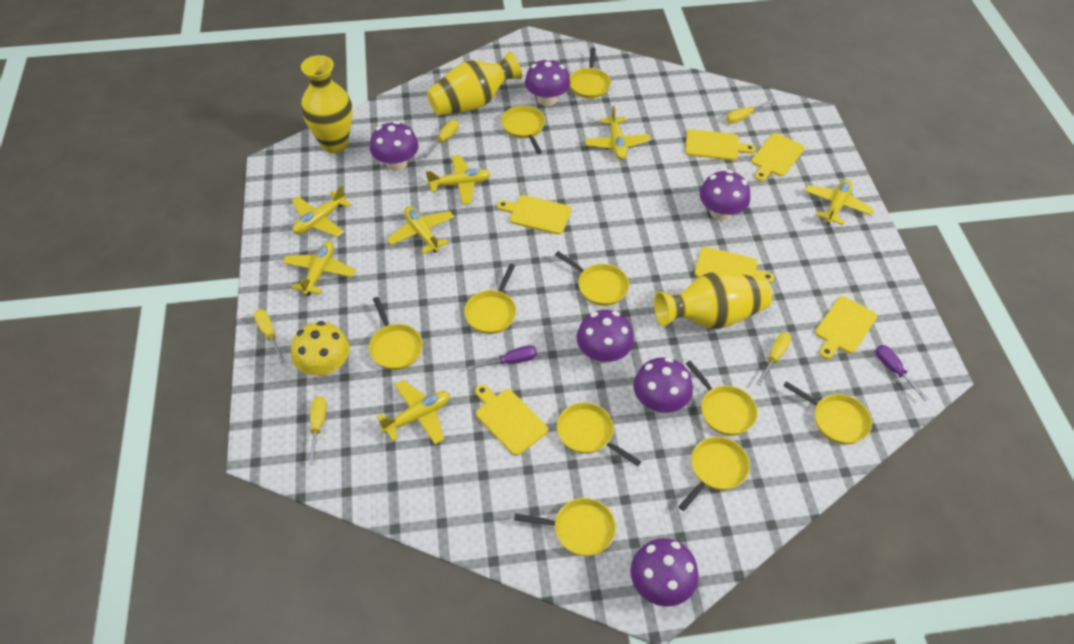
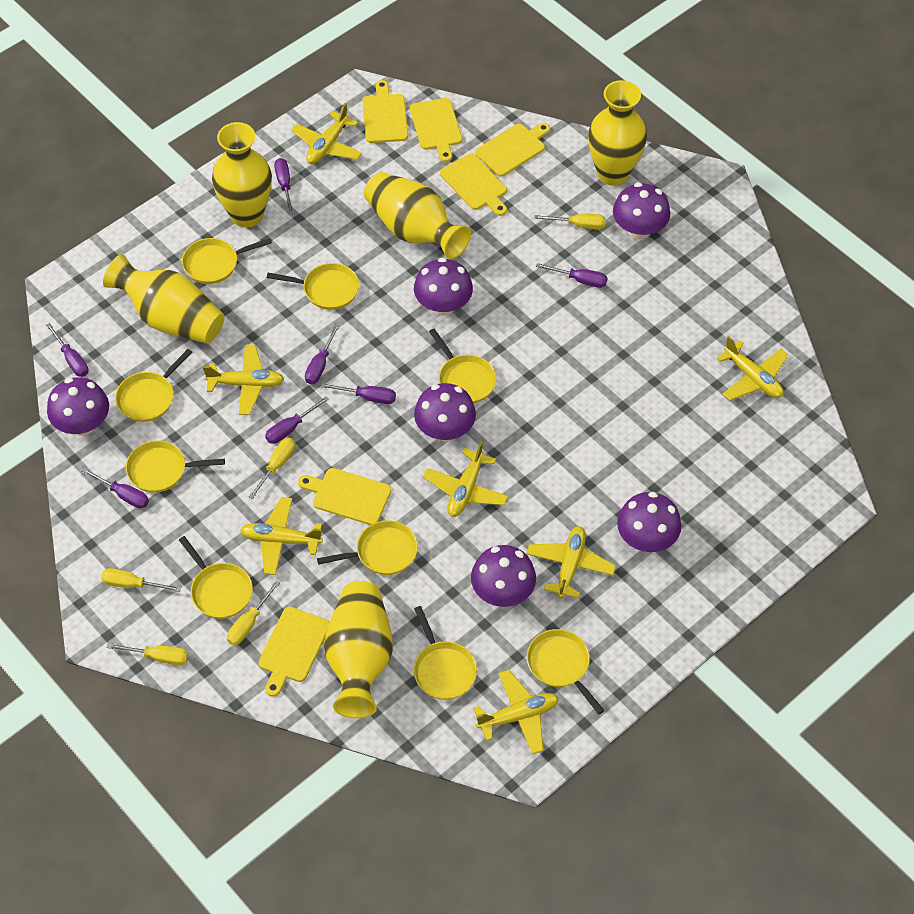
purple screwdriver: 2 -> 7
yellow mushroom: 1 -> 0
yellow pan: 10 -> 9
yellow vase: 3 -> 5

